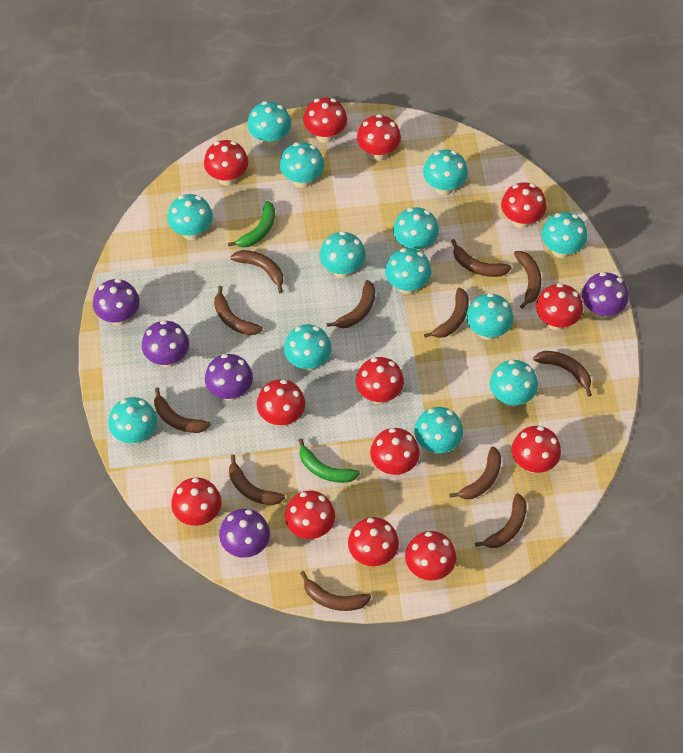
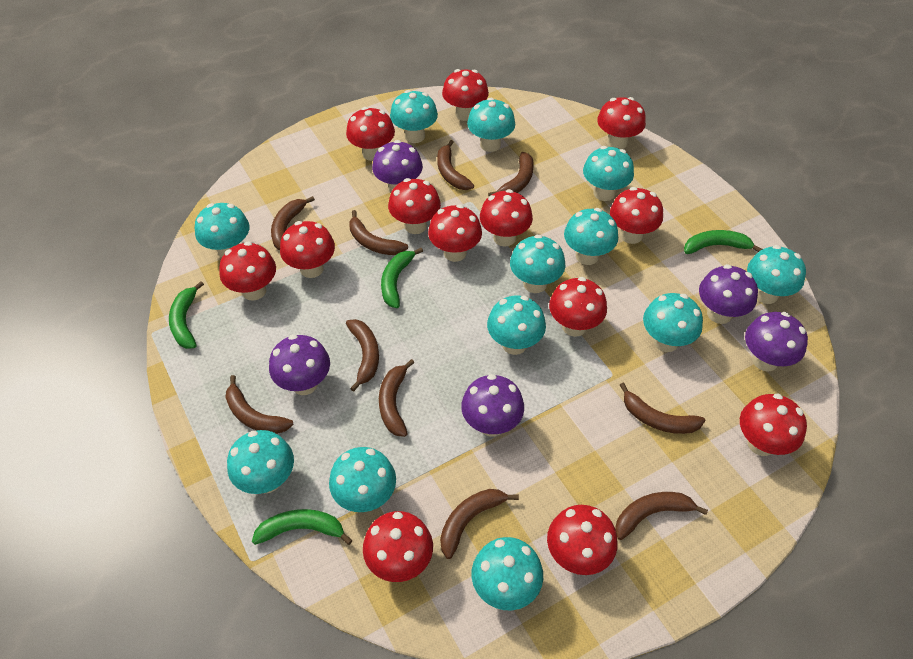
brown banana: 12 -> 10
green banana: 2 -> 4
turquoise mushroom: 13 -> 12

